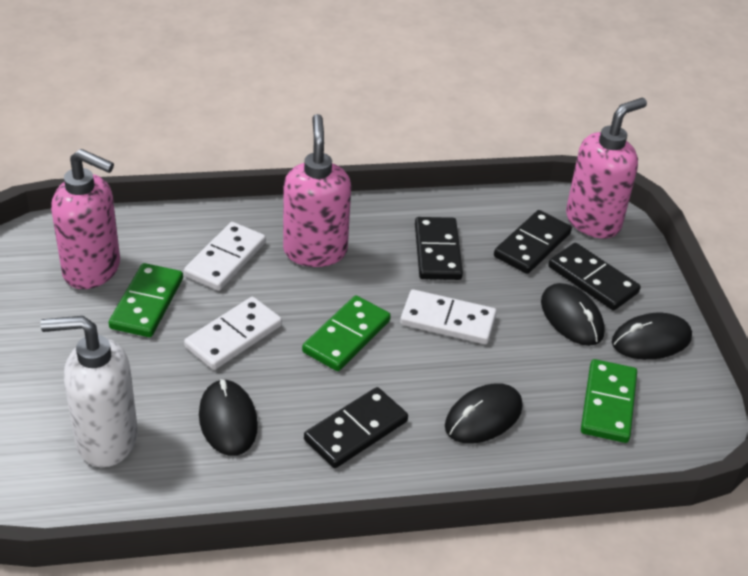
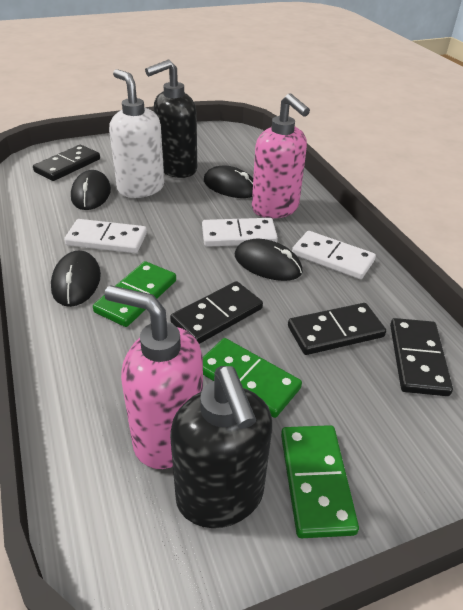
black soap dispenser: 0 -> 2
pink soap dispenser: 3 -> 2

